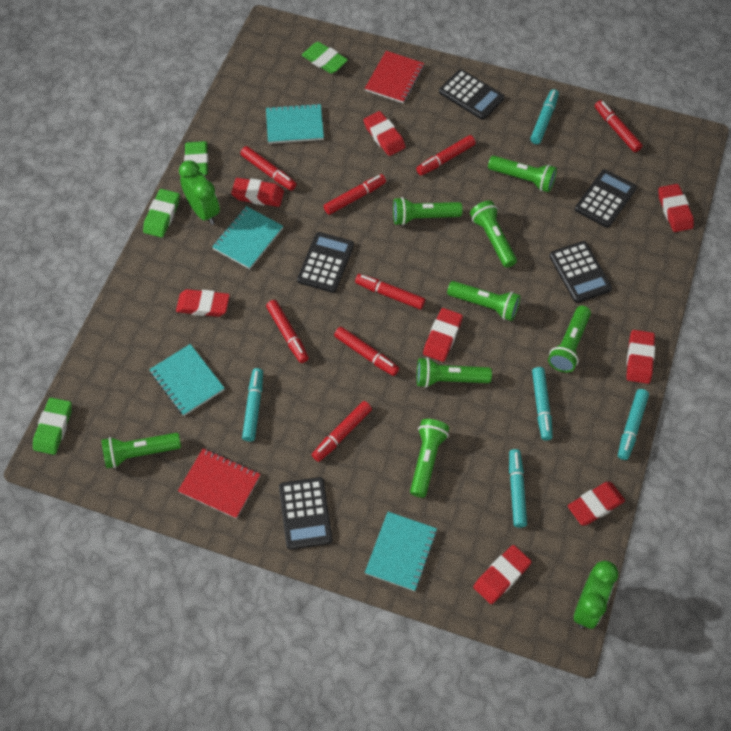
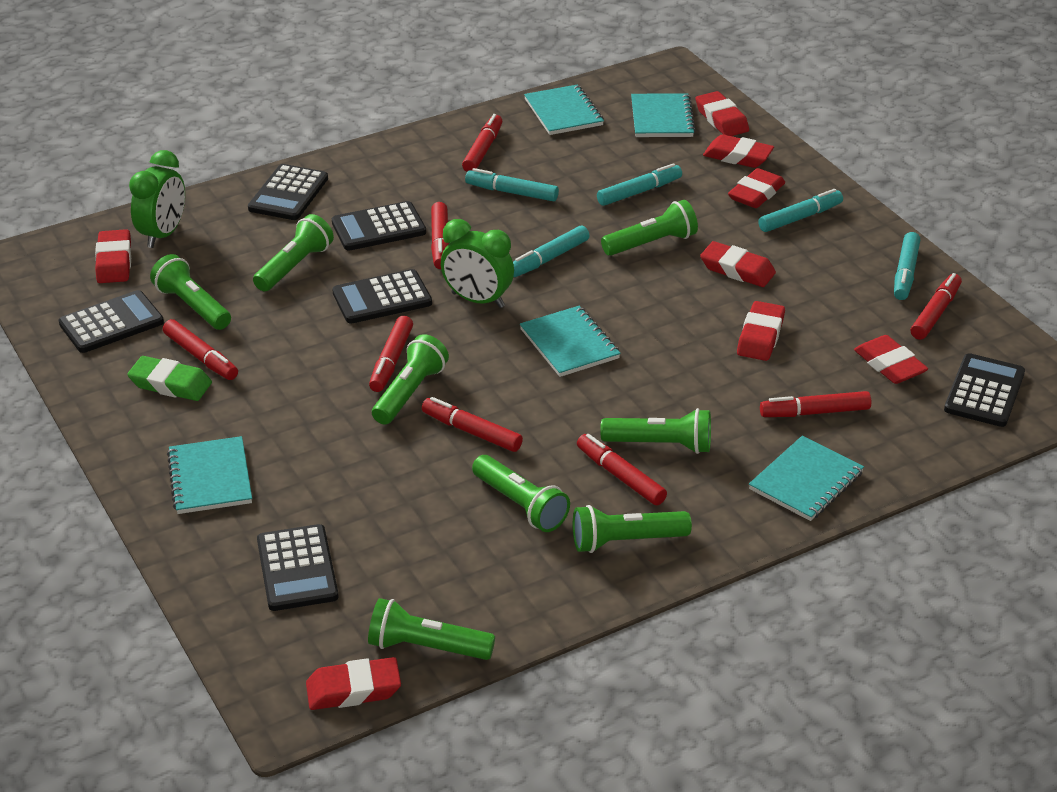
black calculator: 5 -> 6
green eraser: 4 -> 1
red notebook: 2 -> 0
turquoise notebook: 4 -> 5

